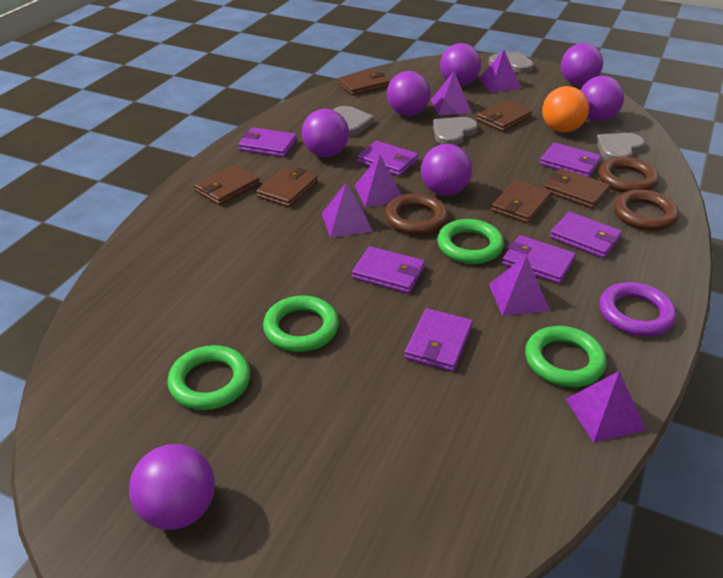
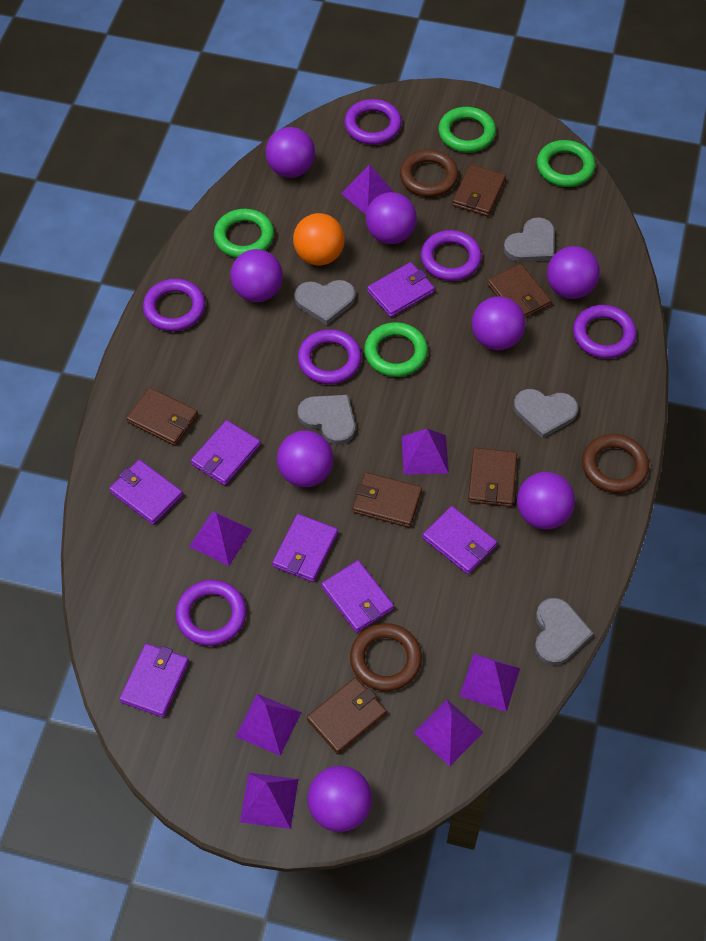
grey heart: 4 -> 5
purple ball: 7 -> 8
purple pyramid: 6 -> 7
purple ring: 1 -> 6

